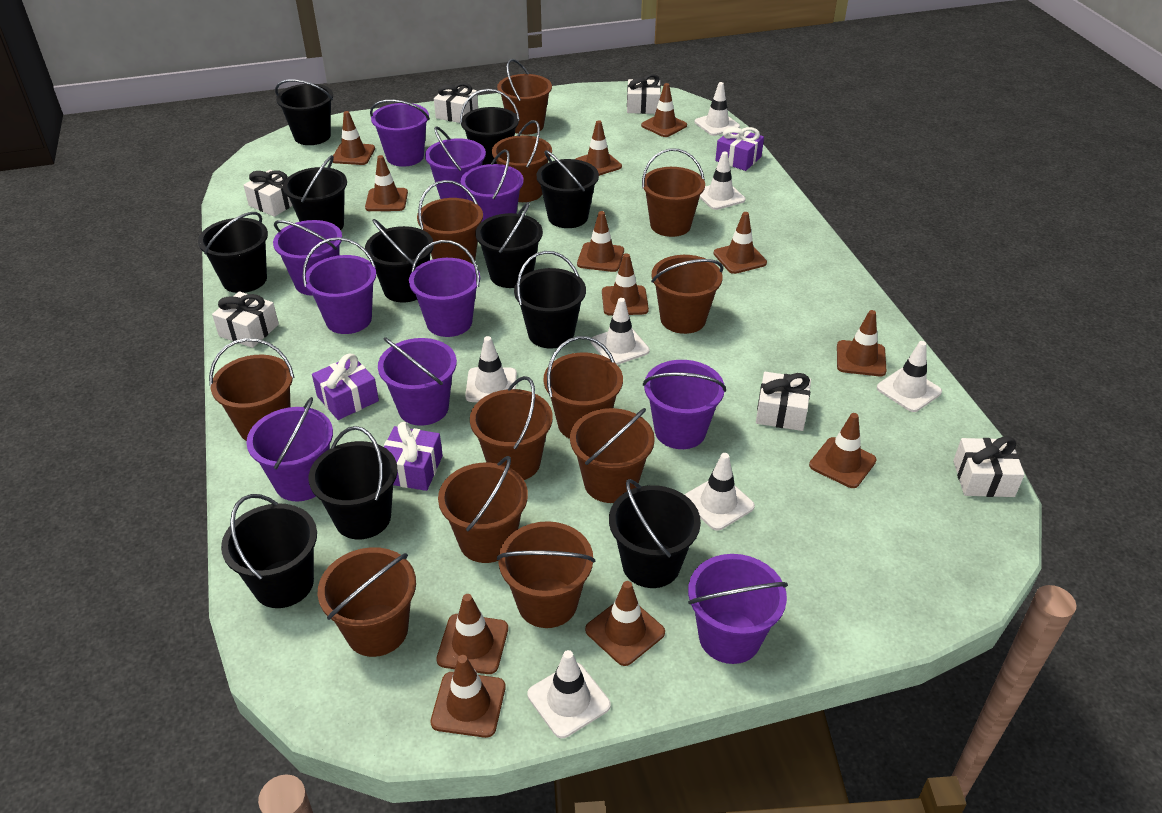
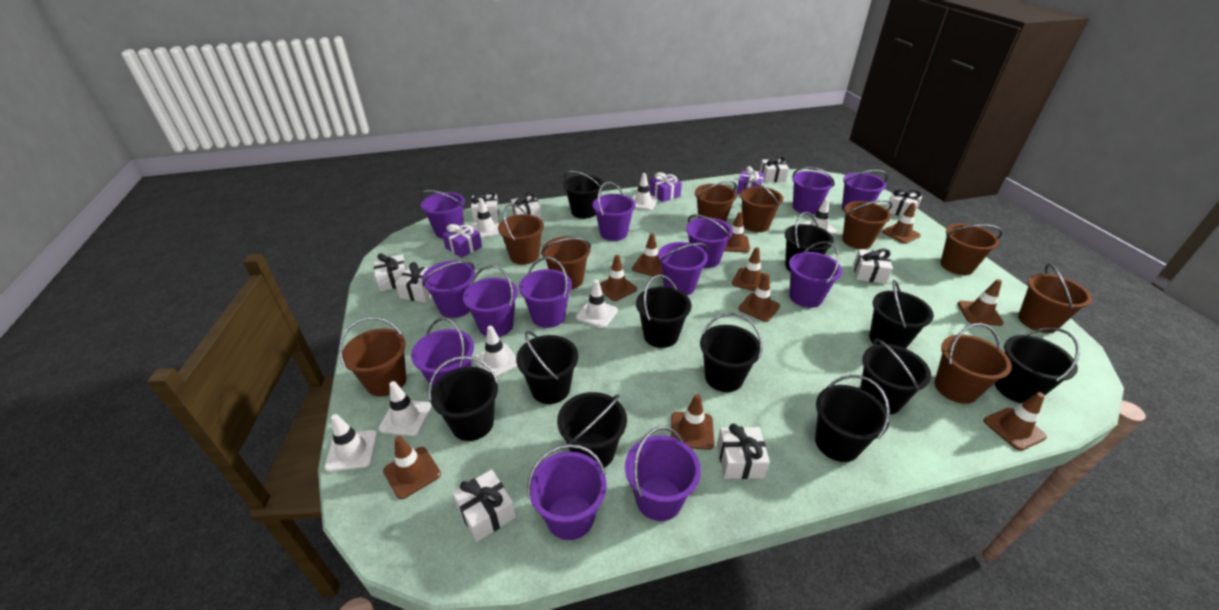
brown bucket: 12 -> 9
brown traffic cone: 12 -> 10
purple bucket: 10 -> 13
white gift: 6 -> 9

